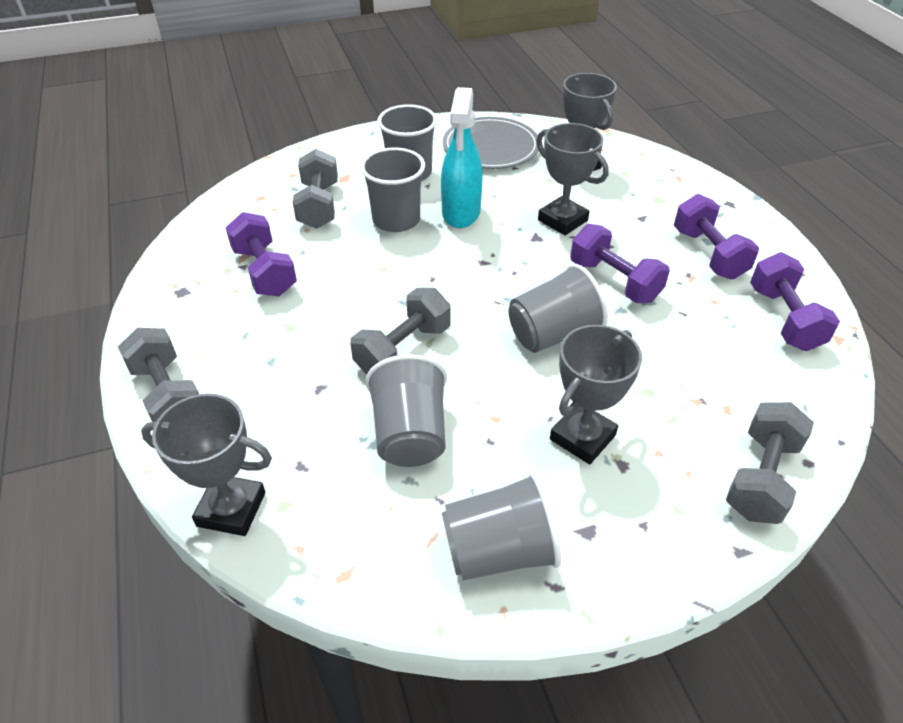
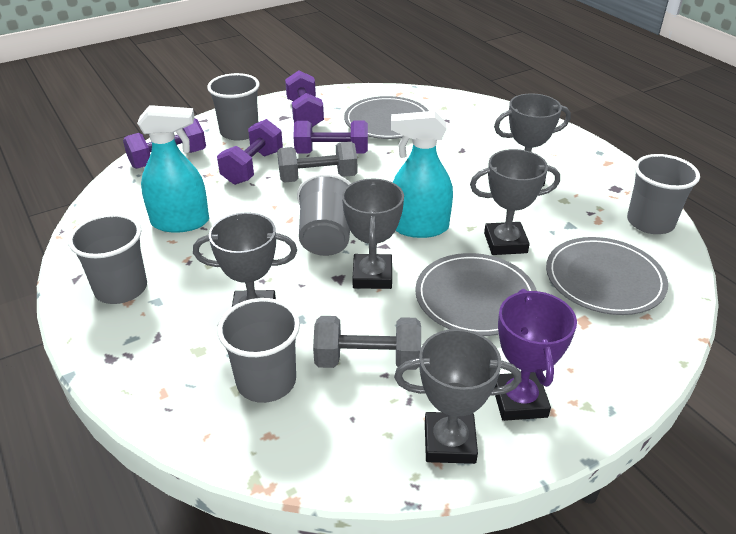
grey dumbbell: 4 -> 2
grey plate: 1 -> 3
grey trophy: 4 -> 5
purple trophy: 0 -> 1
turquoise spray bottle: 1 -> 2

